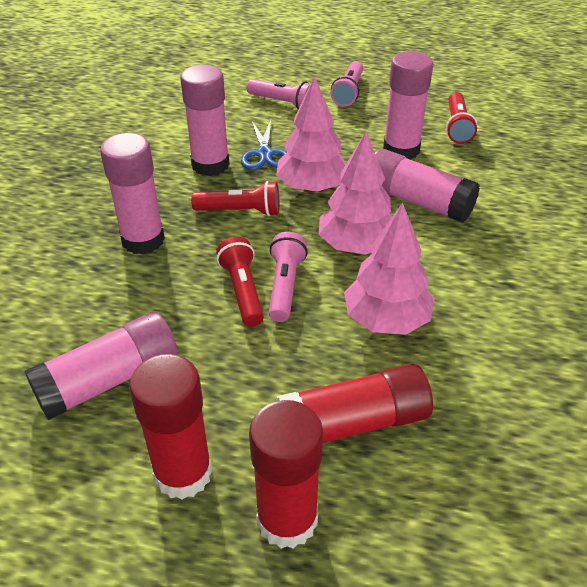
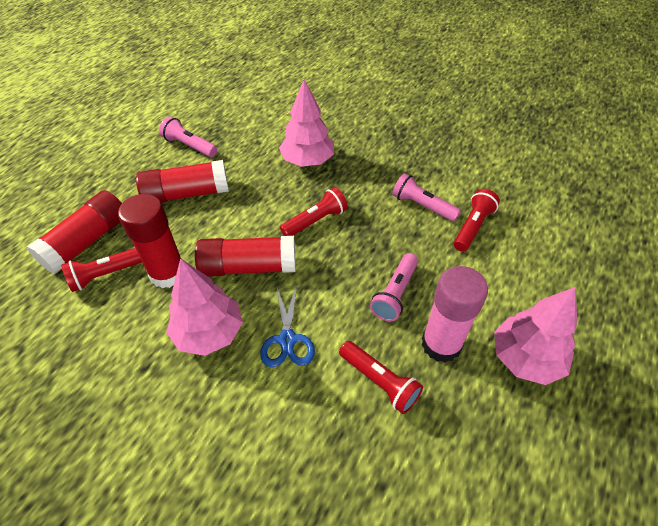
pink glue stick: 5 -> 1
red flashlight: 3 -> 4
red glue stick: 3 -> 4

